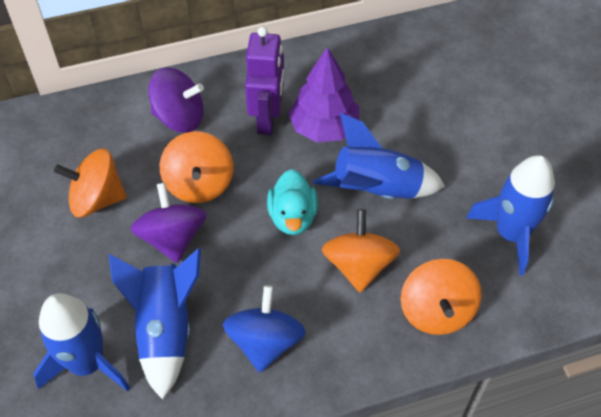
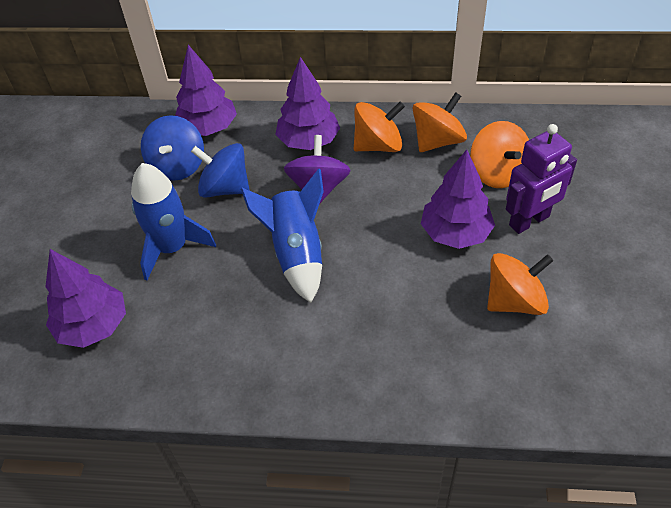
blue rocket: 4 -> 2
blue spinning top: 1 -> 2
purple spinning top: 2 -> 1
purple tree: 1 -> 4
turquoise duck: 1 -> 0

